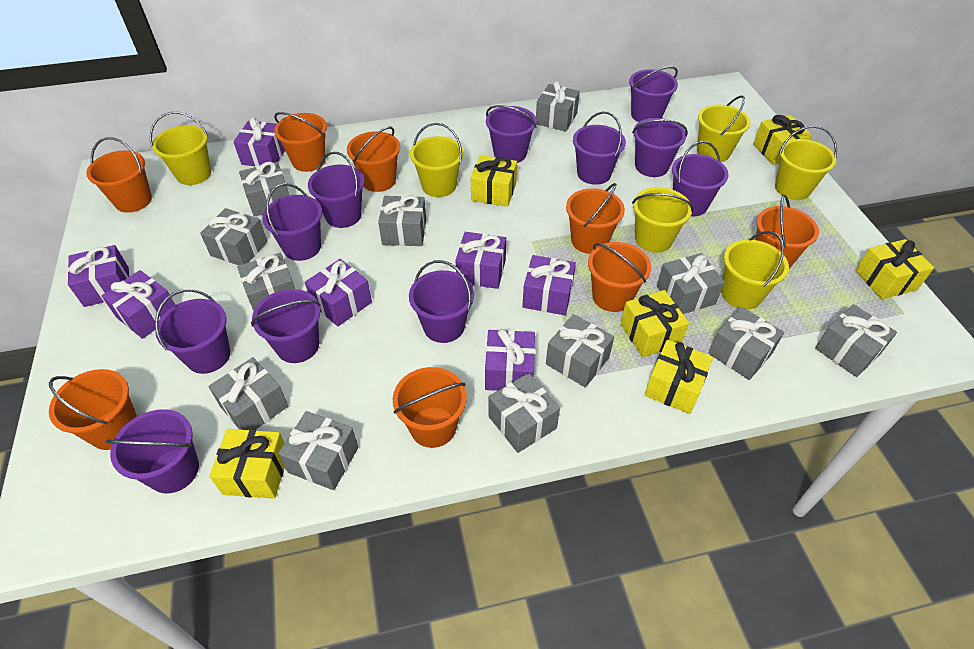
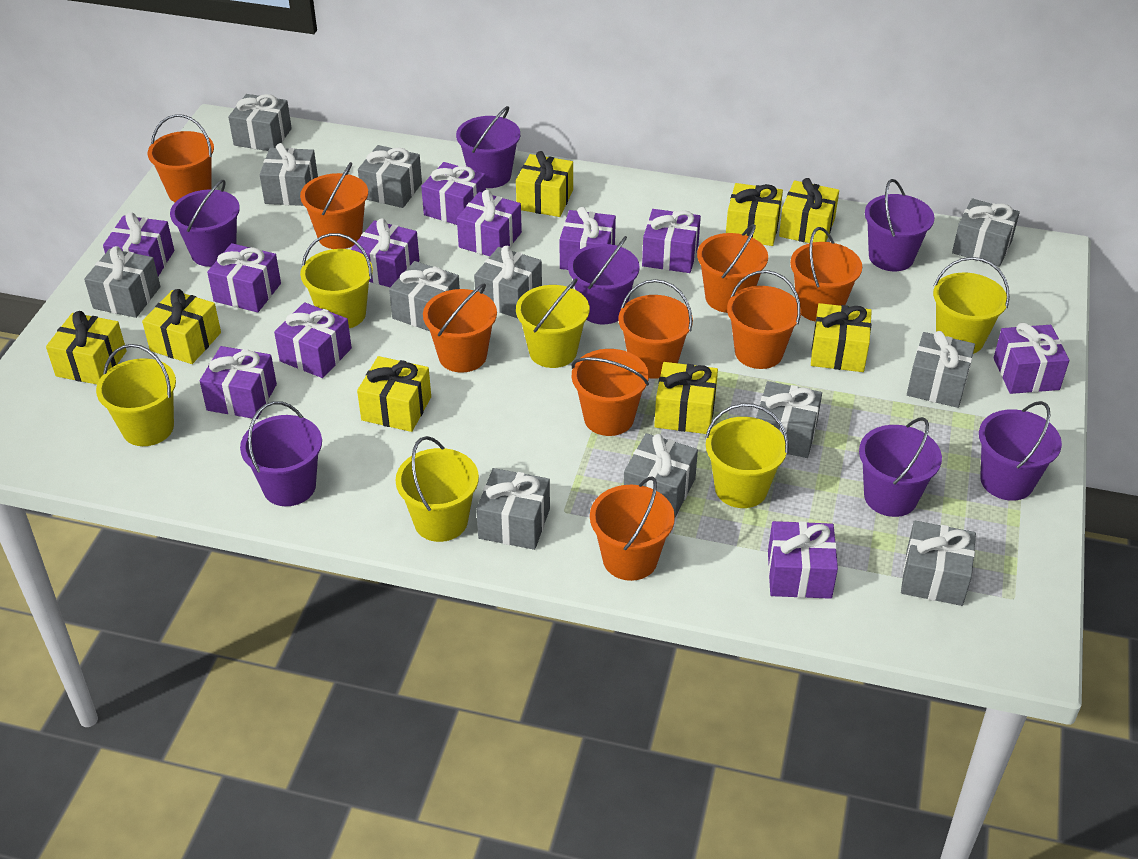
orange bucket: 8 -> 9
purple bucket: 11 -> 7
purple gift: 7 -> 11
yellow gift: 6 -> 8

